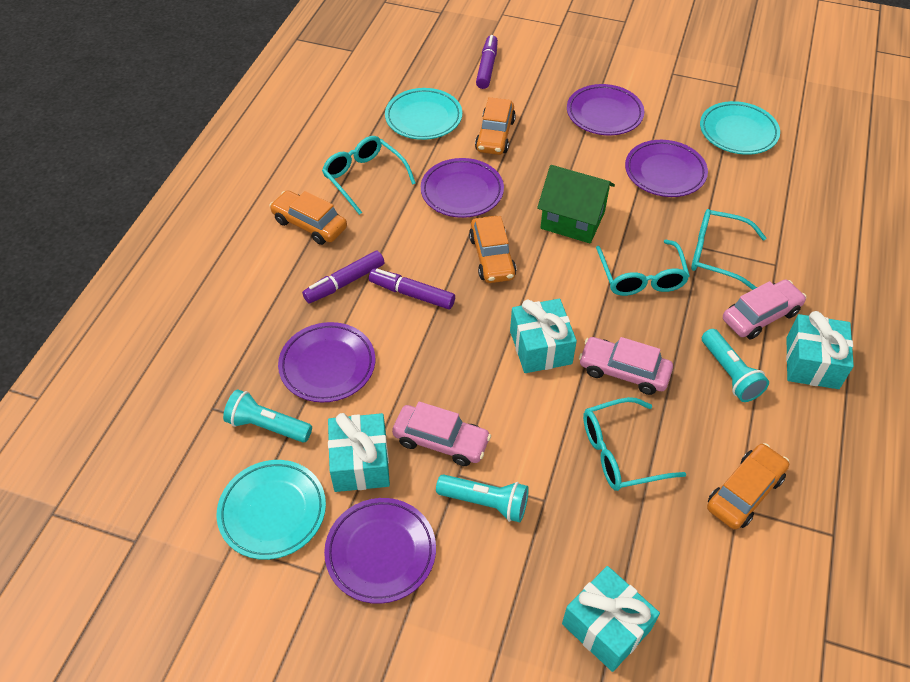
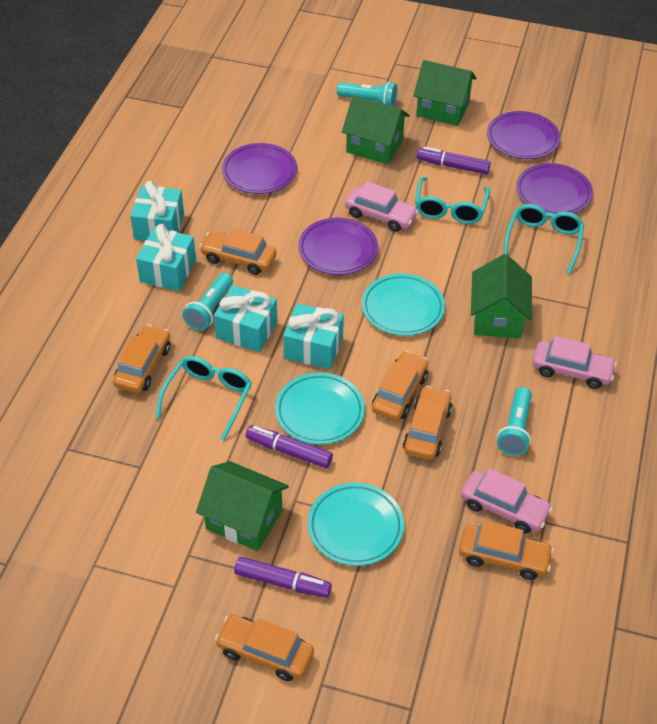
green house: 1 -> 4
orange car: 4 -> 6
purple plate: 5 -> 4
turquoise glasses: 4 -> 3

